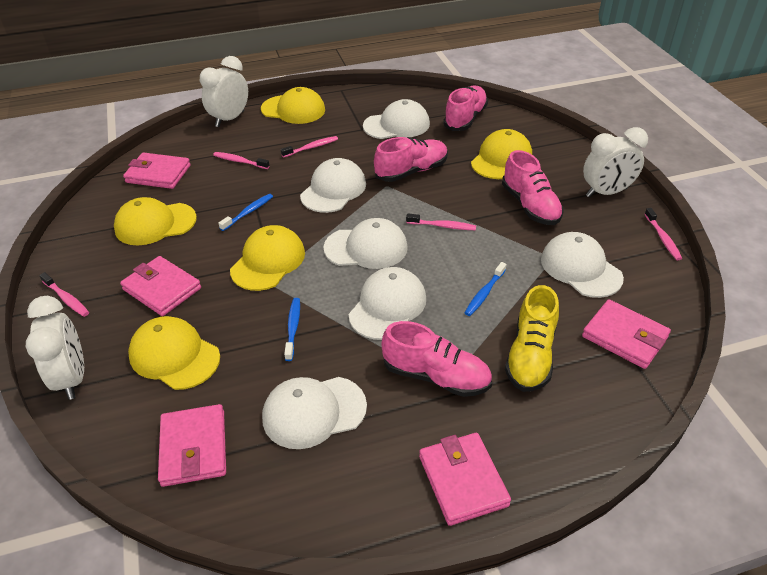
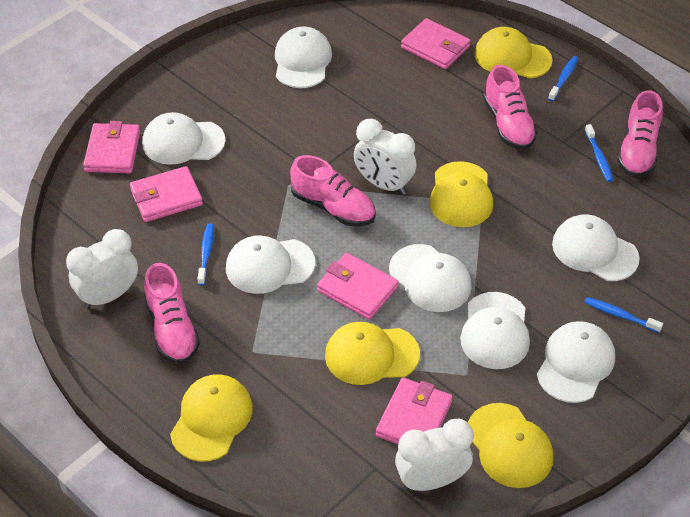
blue toothbrush: 3 -> 4
pink toothbrush: 5 -> 0
white cap: 6 -> 7
yellow shoe: 1 -> 0

